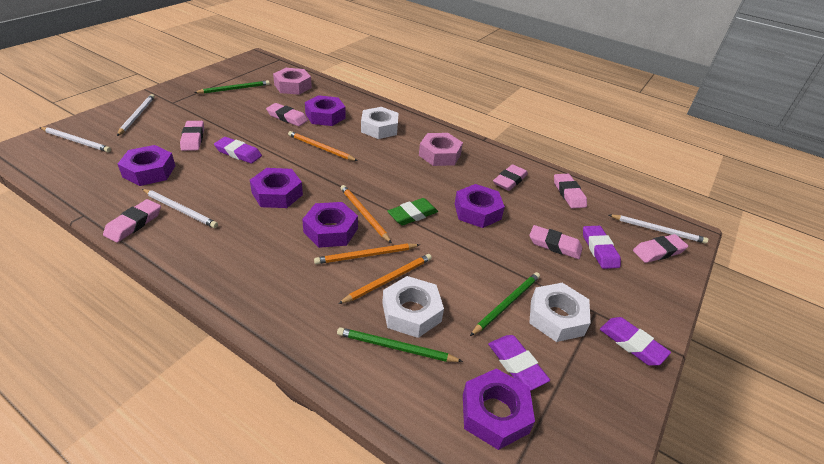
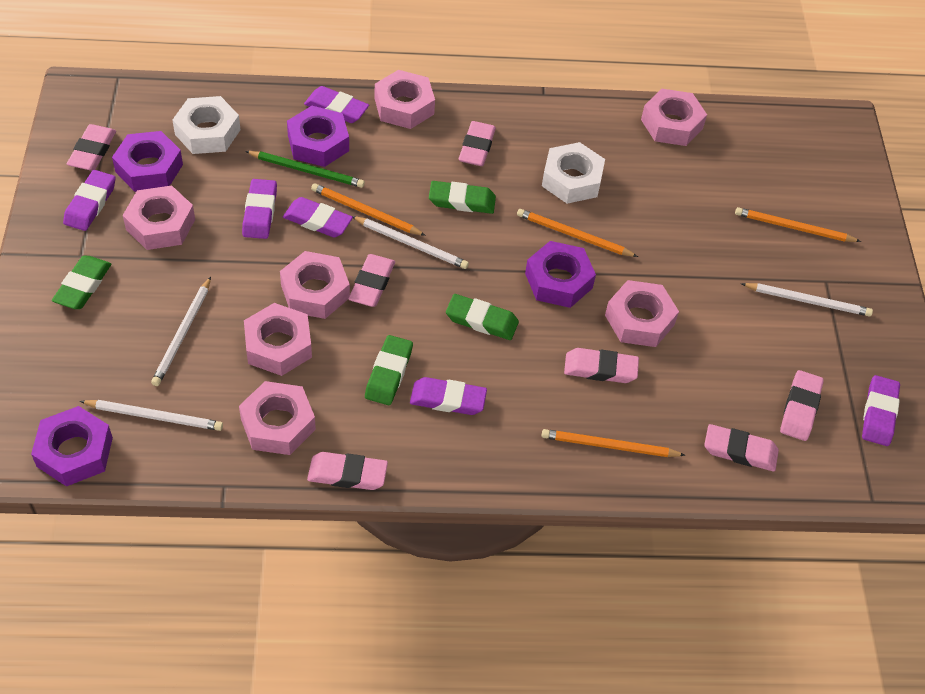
green eraser: 1 -> 4
green pencil: 3 -> 1
pink nut: 2 -> 7
purple eraser: 4 -> 6
purple nut: 6 -> 4
white nut: 3 -> 2

